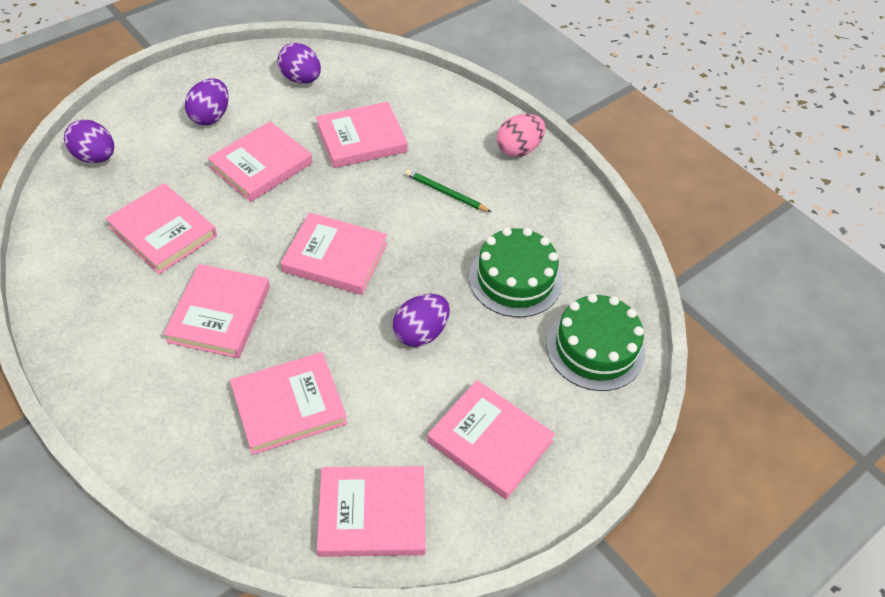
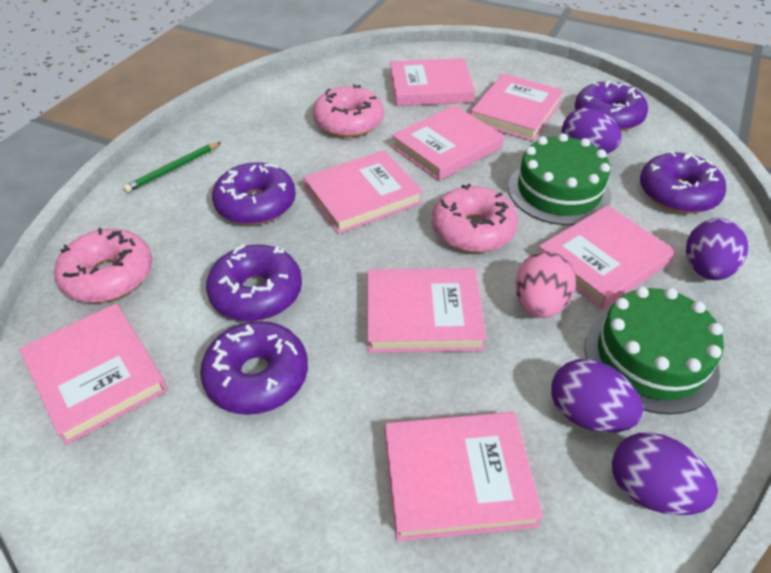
pink donut: 0 -> 3
purple donut: 0 -> 5

